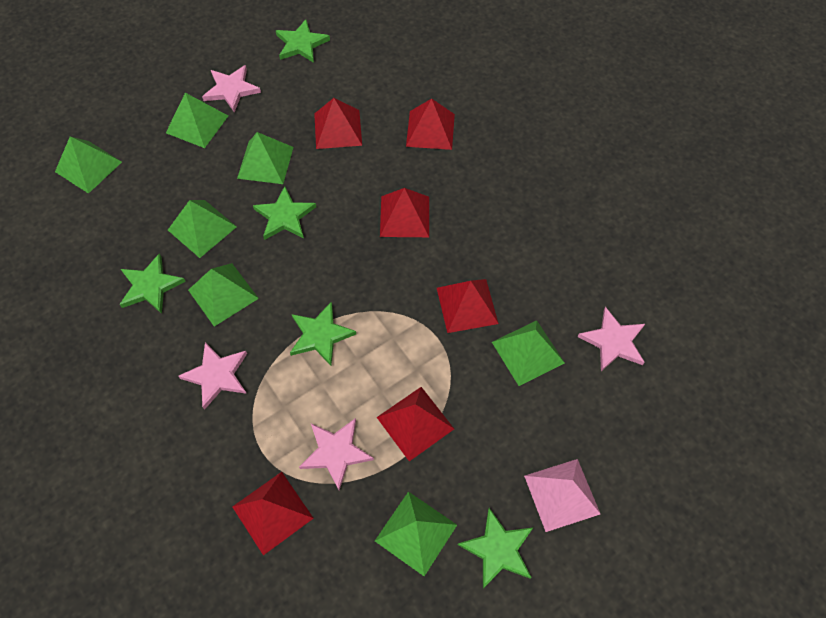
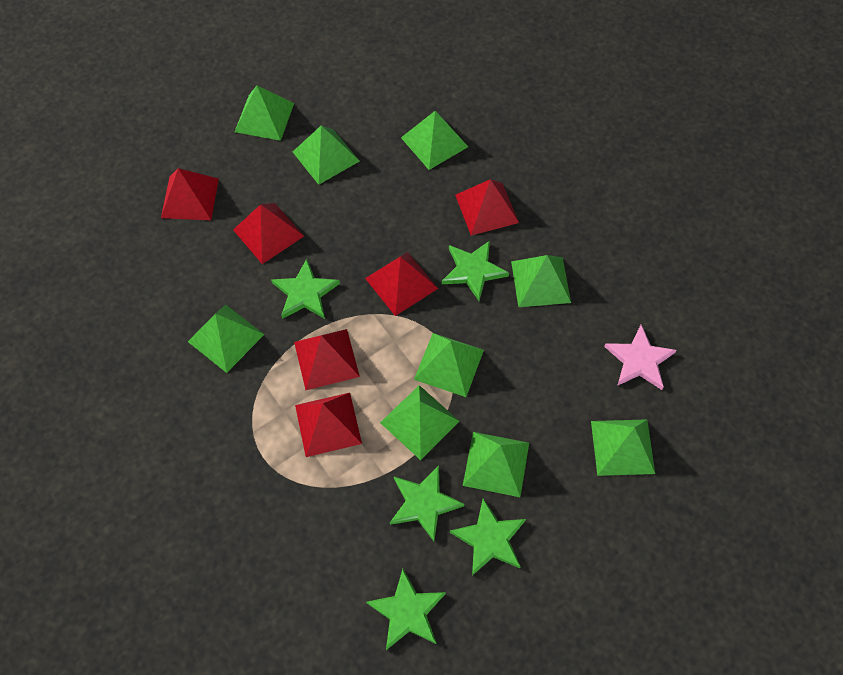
green pyramid: 7 -> 9
pink pyramid: 1 -> 0
pink star: 4 -> 1

